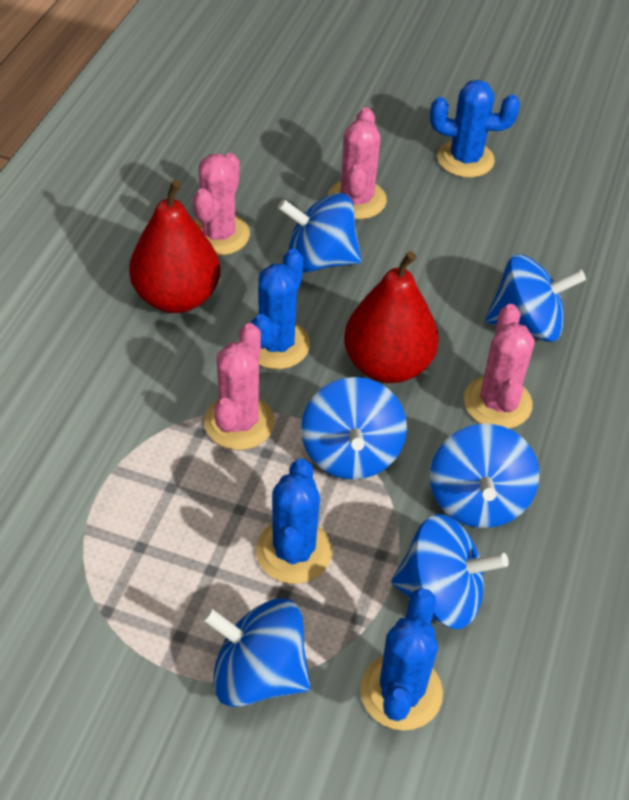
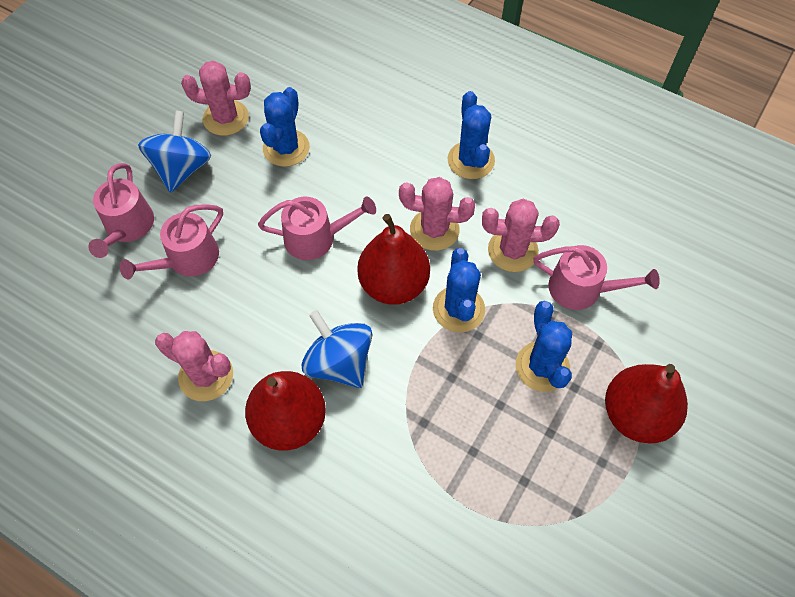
blue spinning top: 6 -> 2
pink watering can: 0 -> 4
red pear: 2 -> 3

